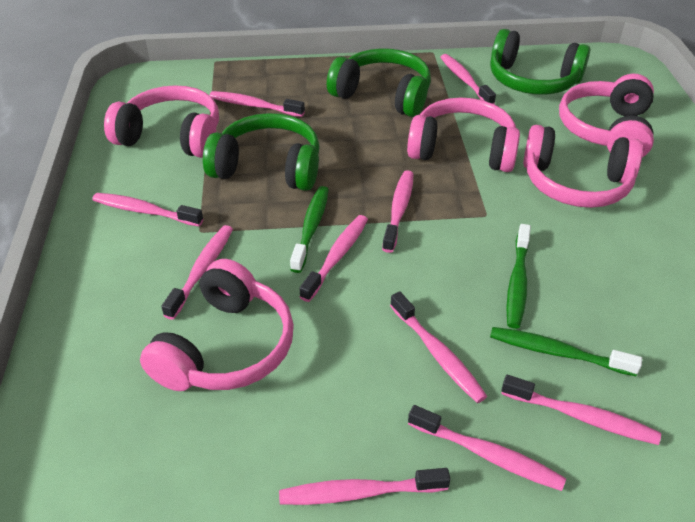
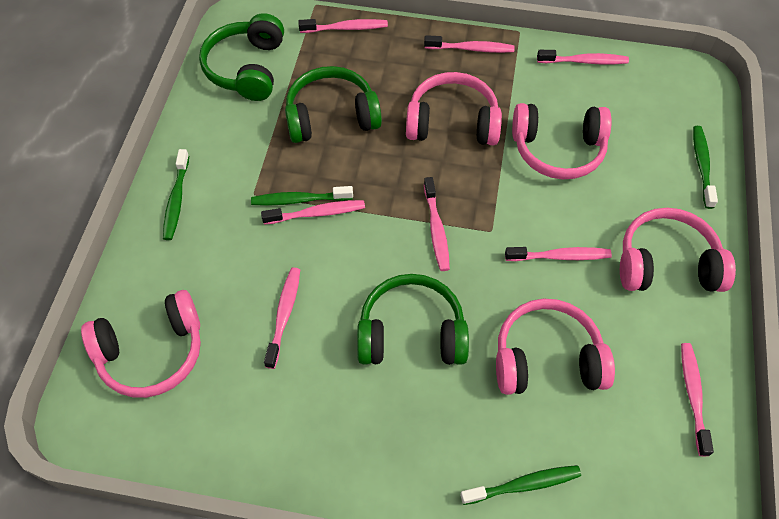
green toothbrush: 3 -> 4
pink toothbrush: 10 -> 8

